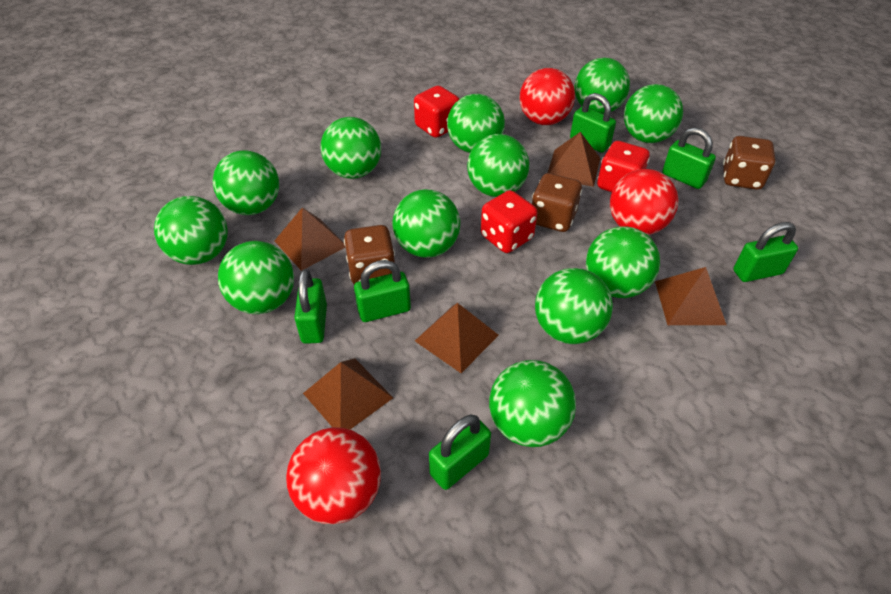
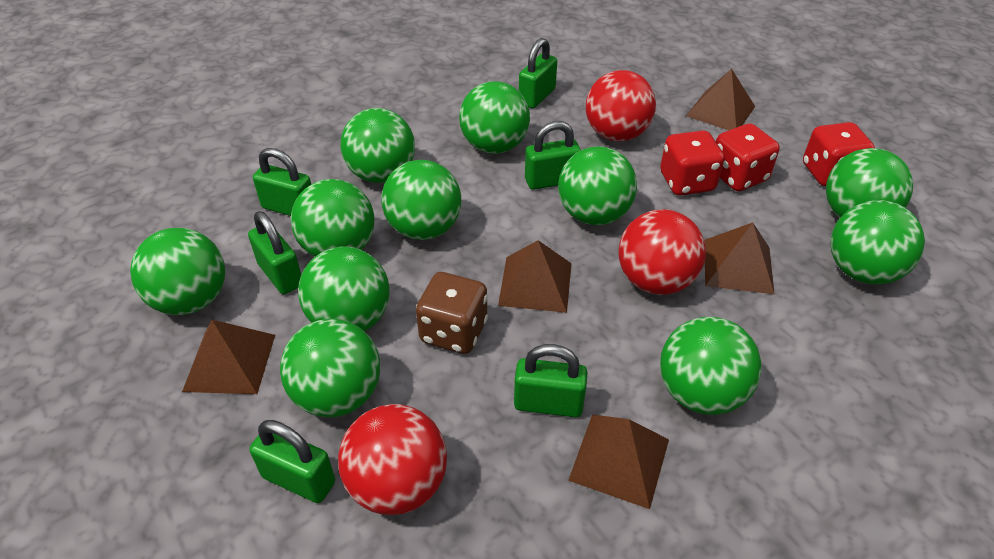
brown dice: 3 -> 1
green ball: 12 -> 11

